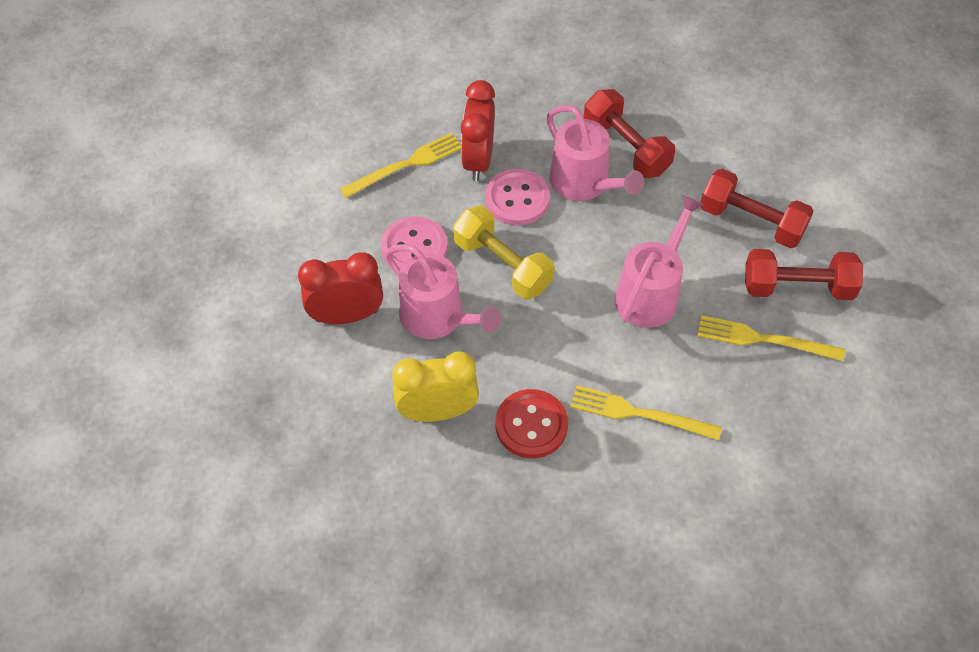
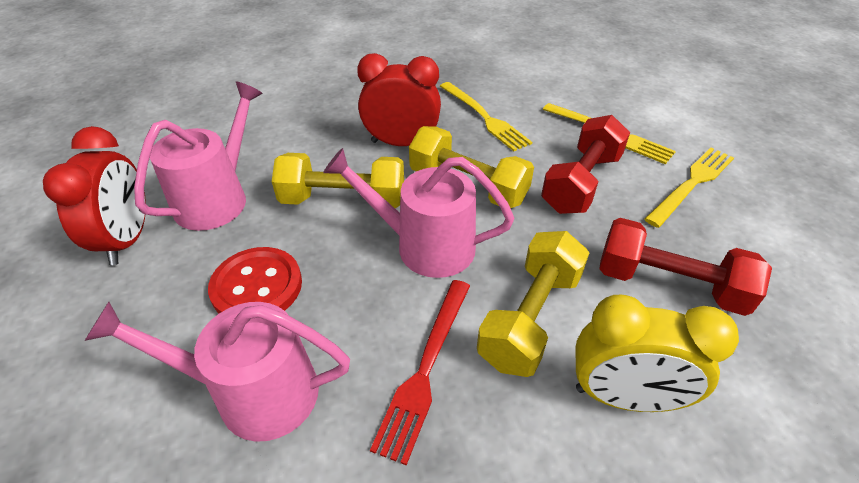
pink button: 2 -> 0
red dumbbell: 3 -> 2
red fork: 0 -> 1
yellow dumbbell: 1 -> 3

